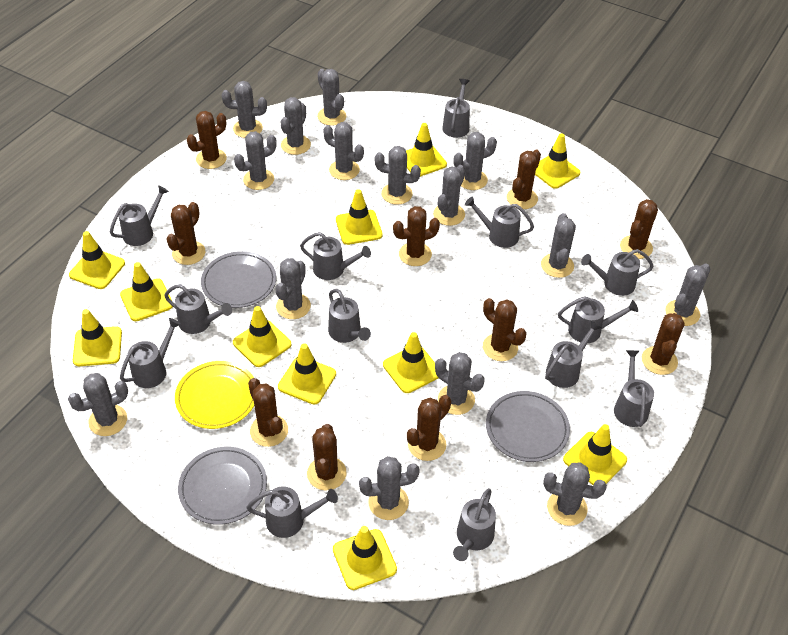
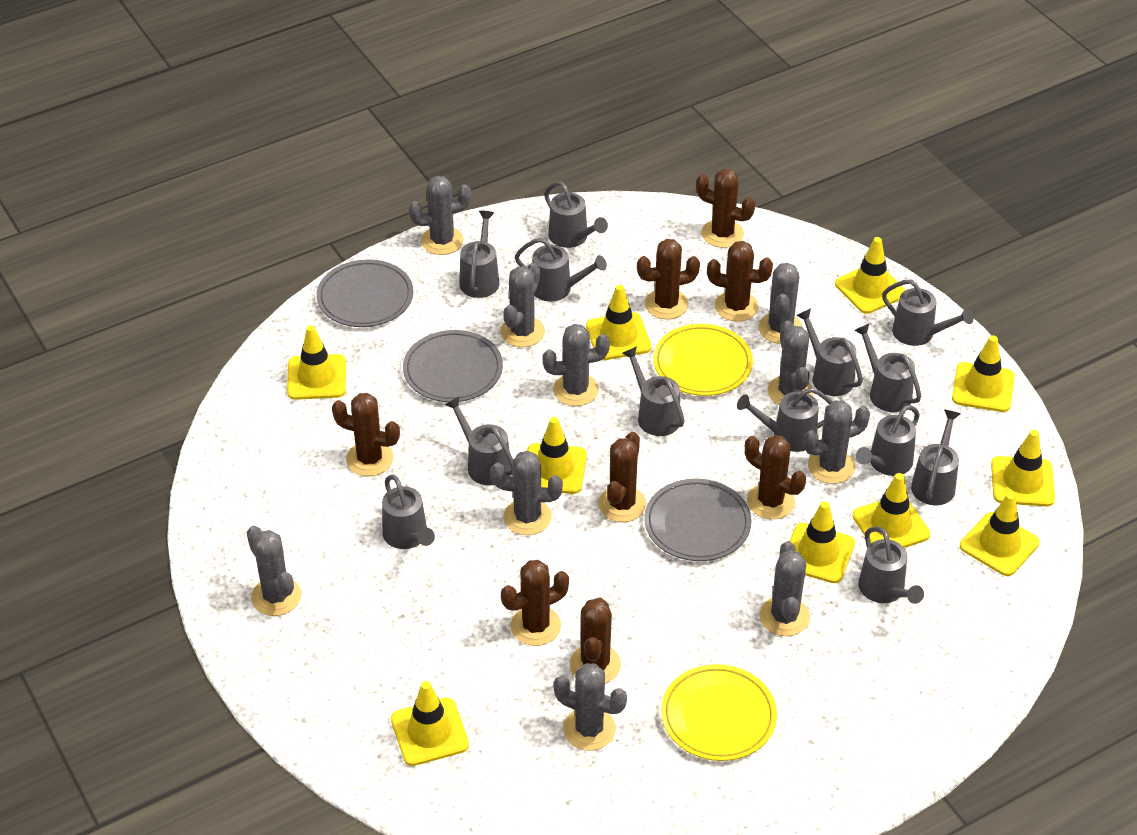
brown cactus: 10 -> 8
grey cactus: 15 -> 10
yellow plate: 1 -> 2
yellow traffic cone: 11 -> 10

